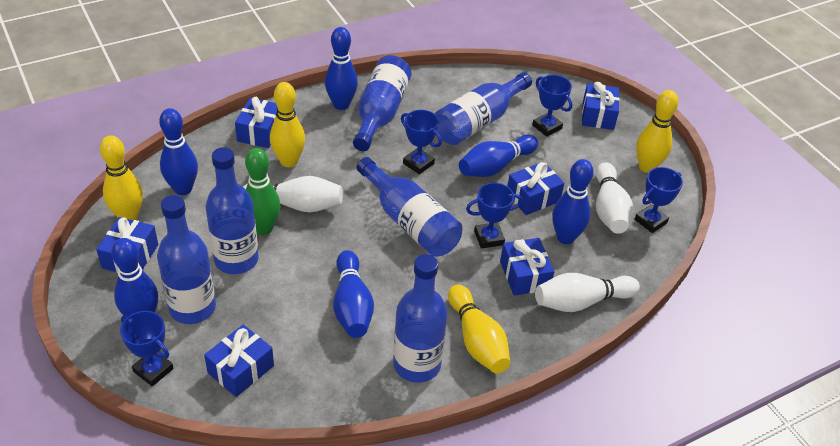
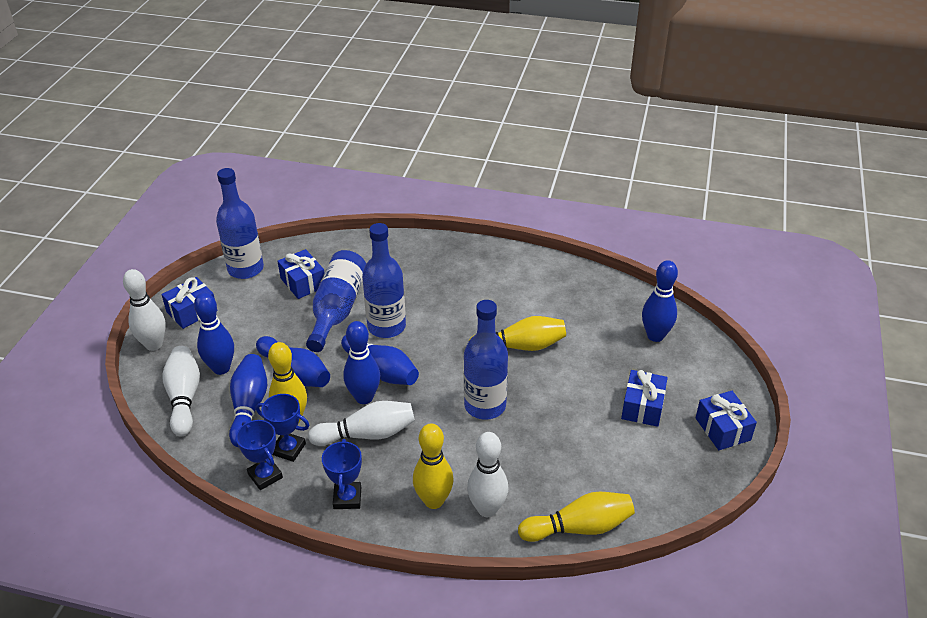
blue bottle: 6 -> 4
blue gift: 6 -> 4
blue trophy: 5 -> 3
green bowling pin: 1 -> 0
white bowling pin: 3 -> 4

